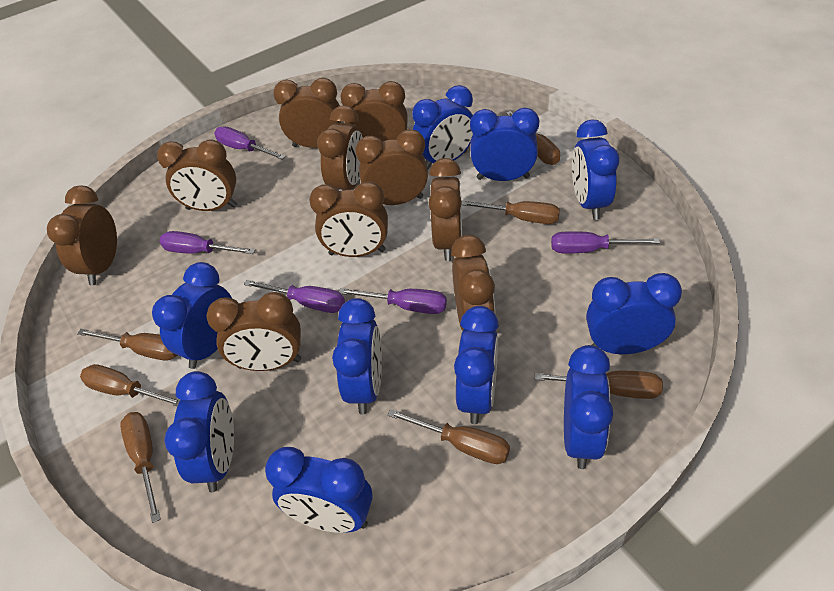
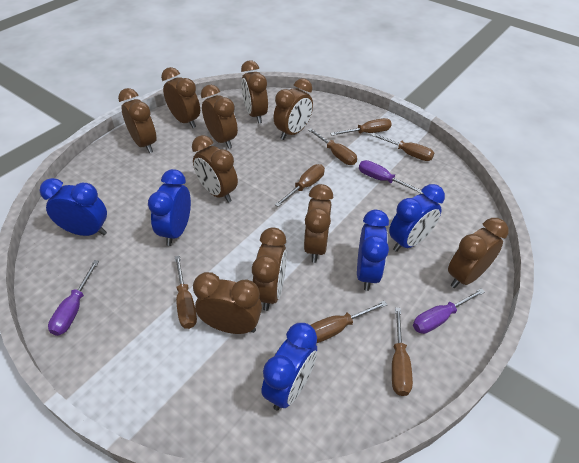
blue clock: 10 -> 5
purple screwdriver: 5 -> 3

